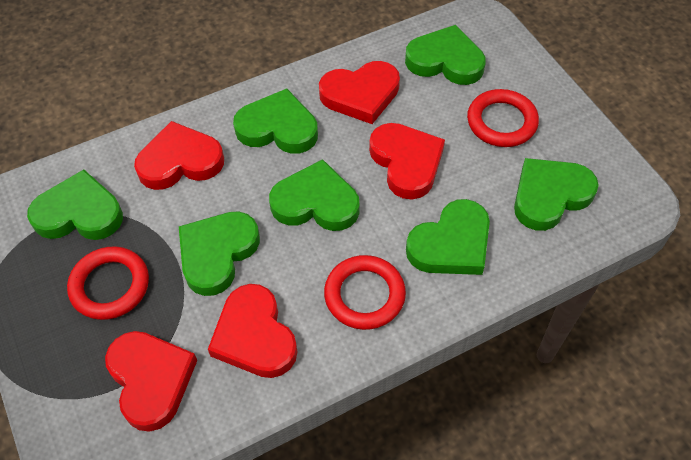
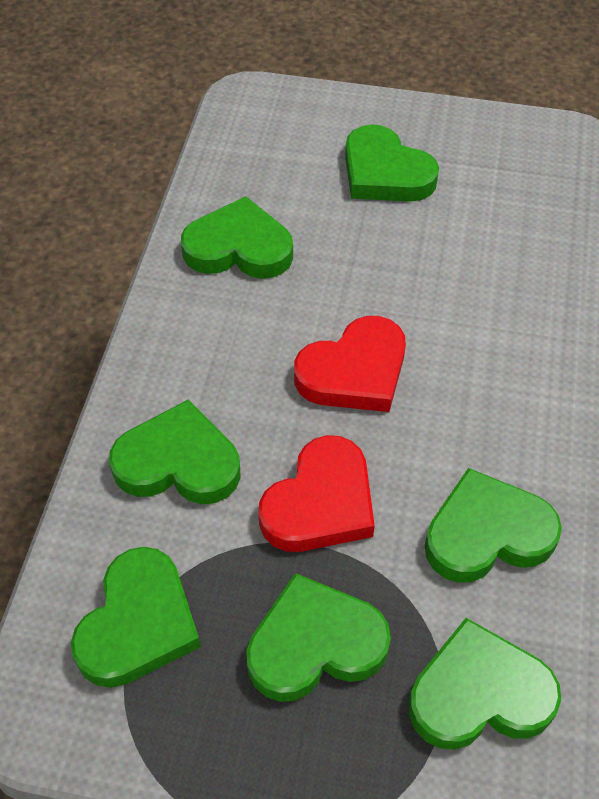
red heart: 5 -> 2
red ring: 3 -> 0

